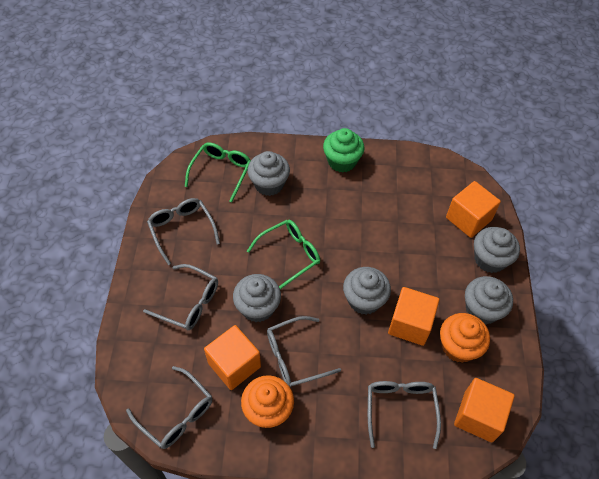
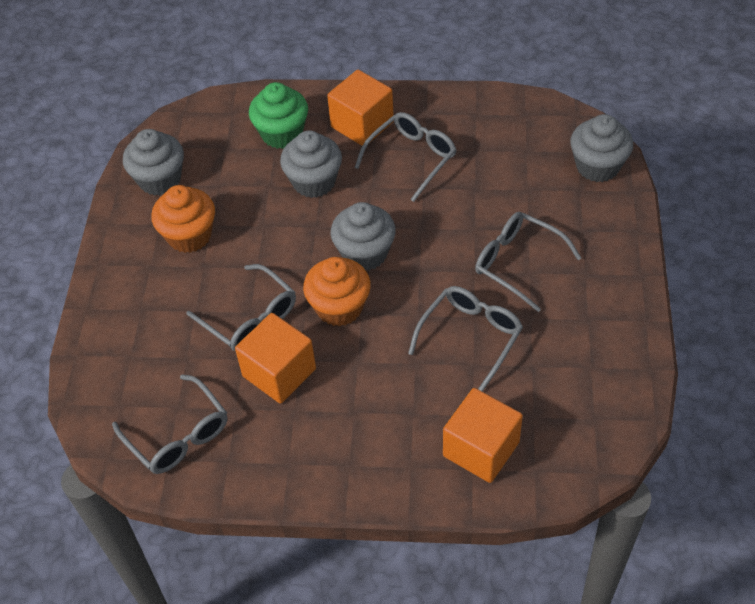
green glasses: 2 -> 0
grey cupcake: 5 -> 4
orange cube: 4 -> 3

